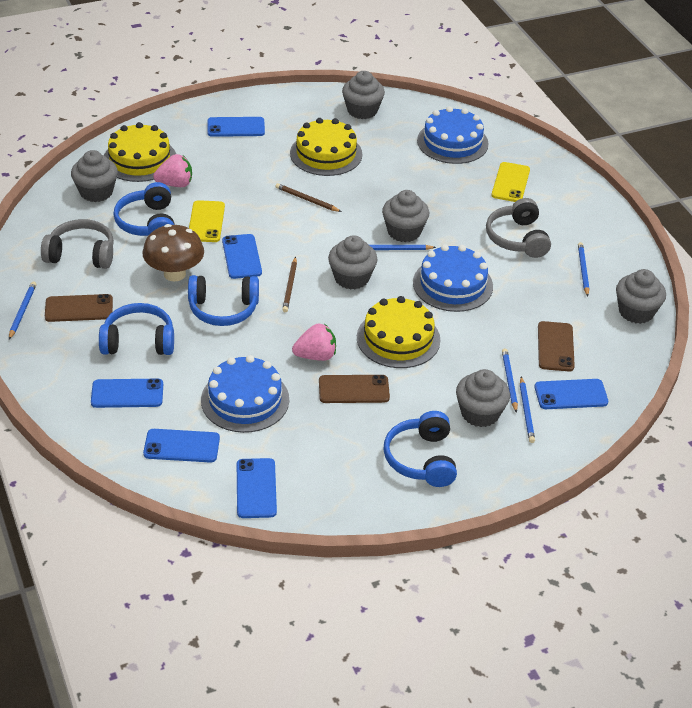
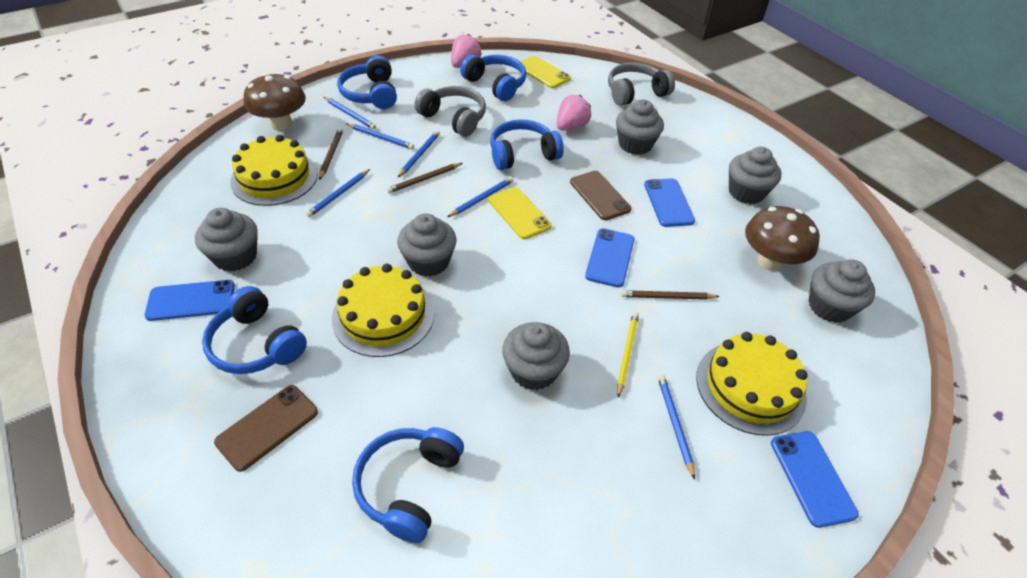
blue cake: 3 -> 0
blue headphones: 4 -> 5
blue pencil: 5 -> 6
blue phone: 6 -> 4
brown mushroom: 1 -> 2
brown pencil: 2 -> 3
brown phone: 3 -> 2
yellow pencil: 0 -> 1

